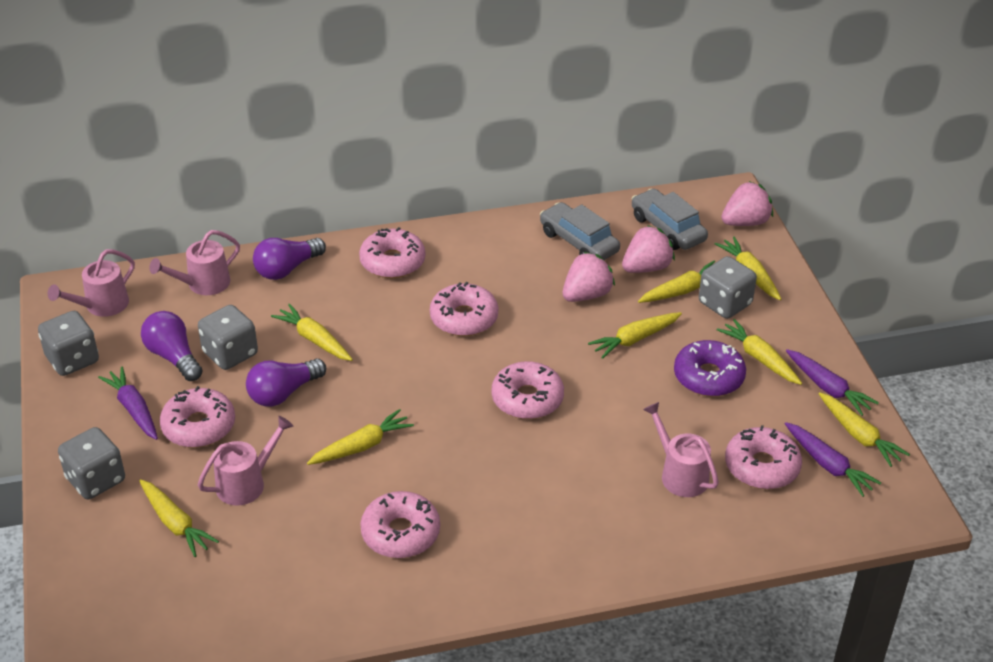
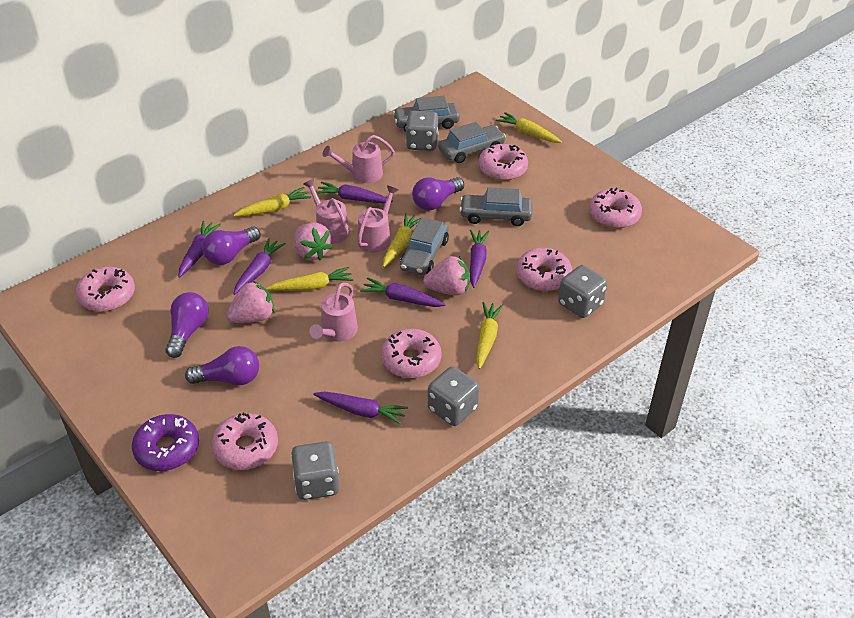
grey car: 2 -> 4
purple carrot: 3 -> 6
purple light bulb: 3 -> 4
yellow carrot: 8 -> 5

